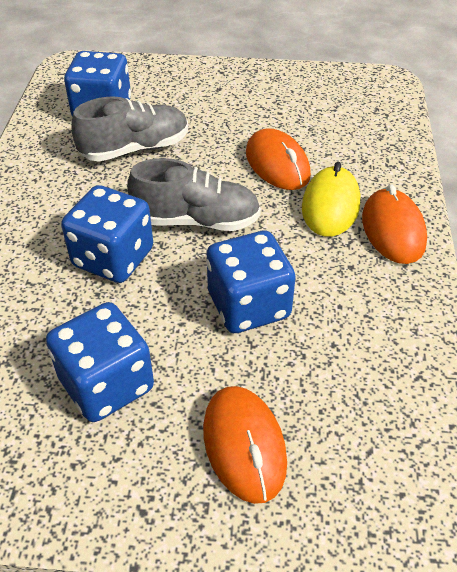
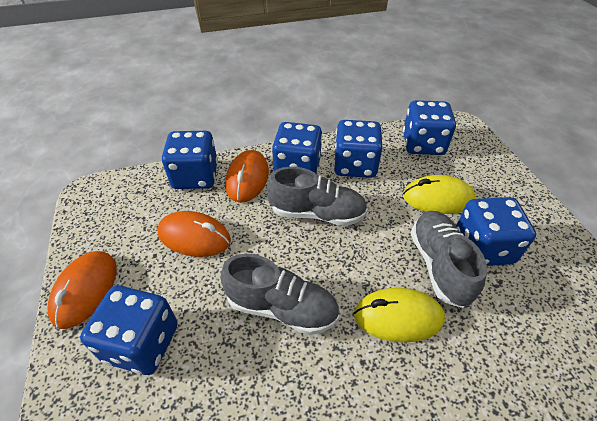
blue dice: 4 -> 6
grey shoe: 2 -> 3
yellow mouse: 1 -> 2

